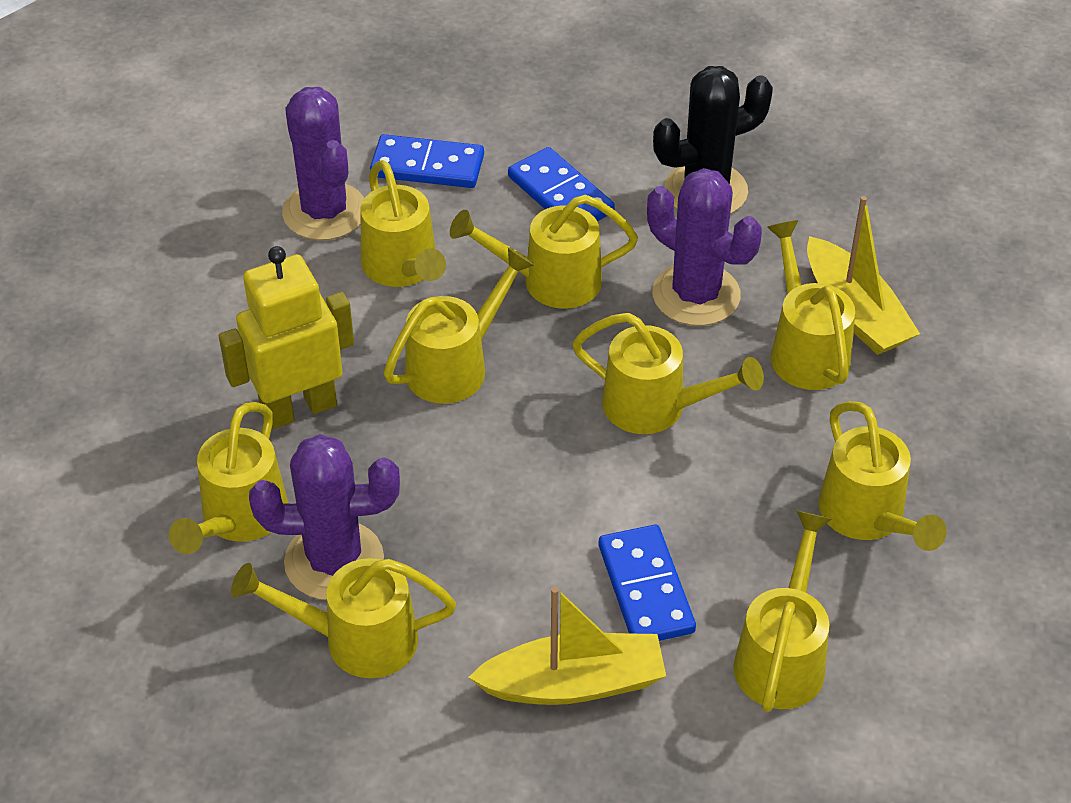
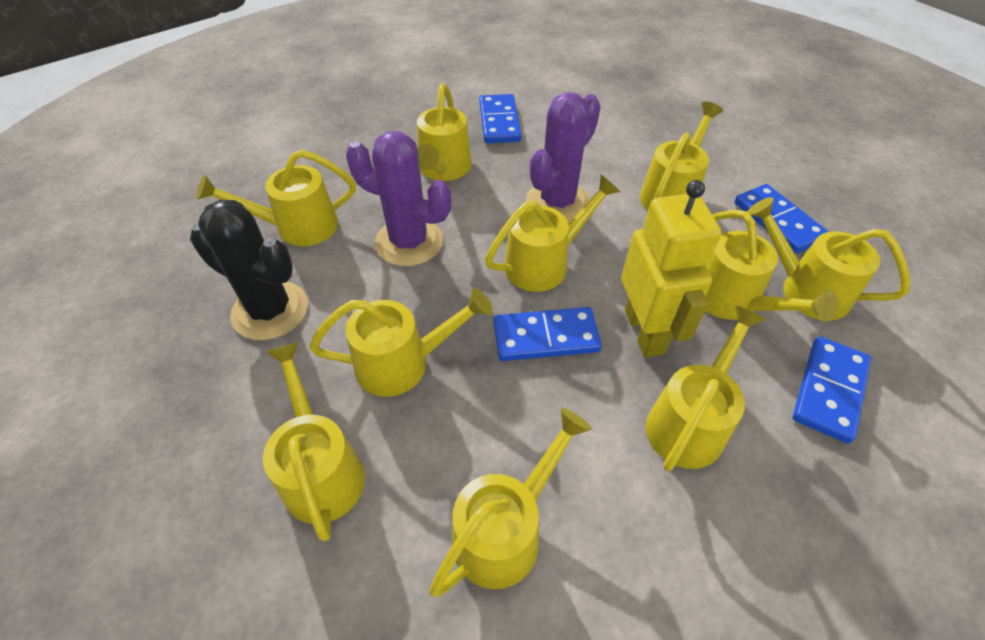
blue domino: 3 -> 4
purple cactus: 3 -> 2
yellow boat: 2 -> 0
yellow watering can: 9 -> 10

